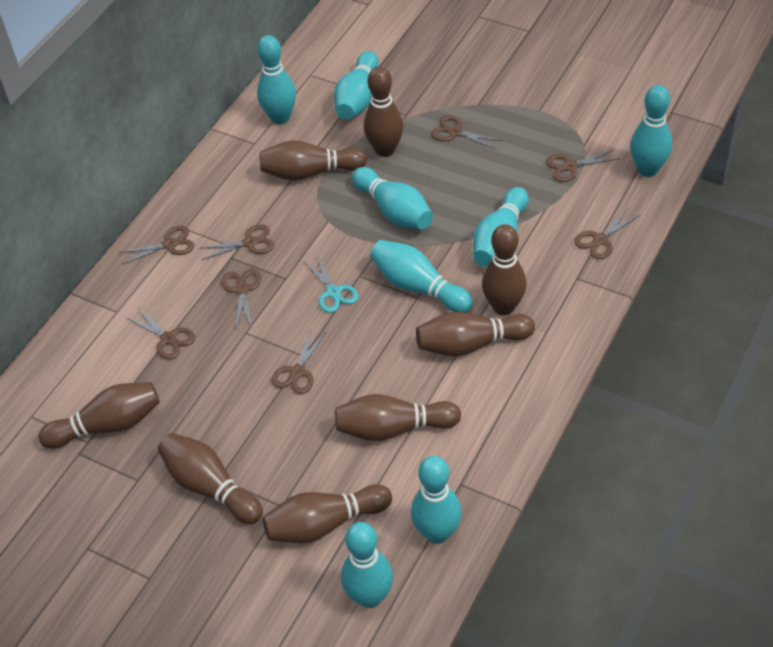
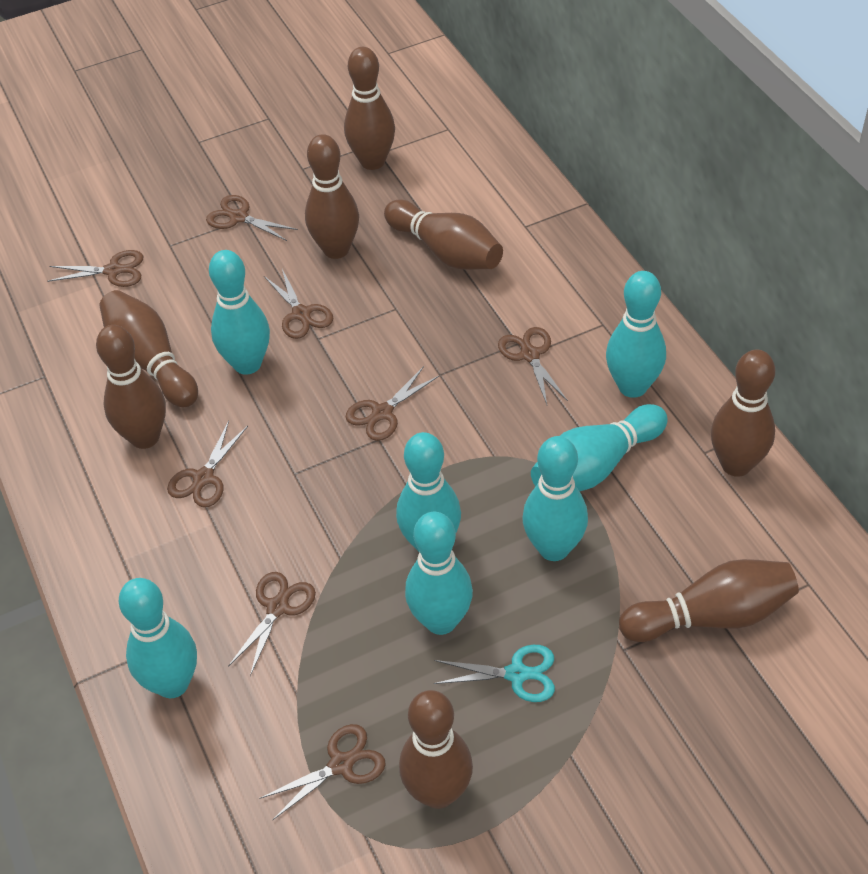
turquoise bowling pin: 8 -> 7

